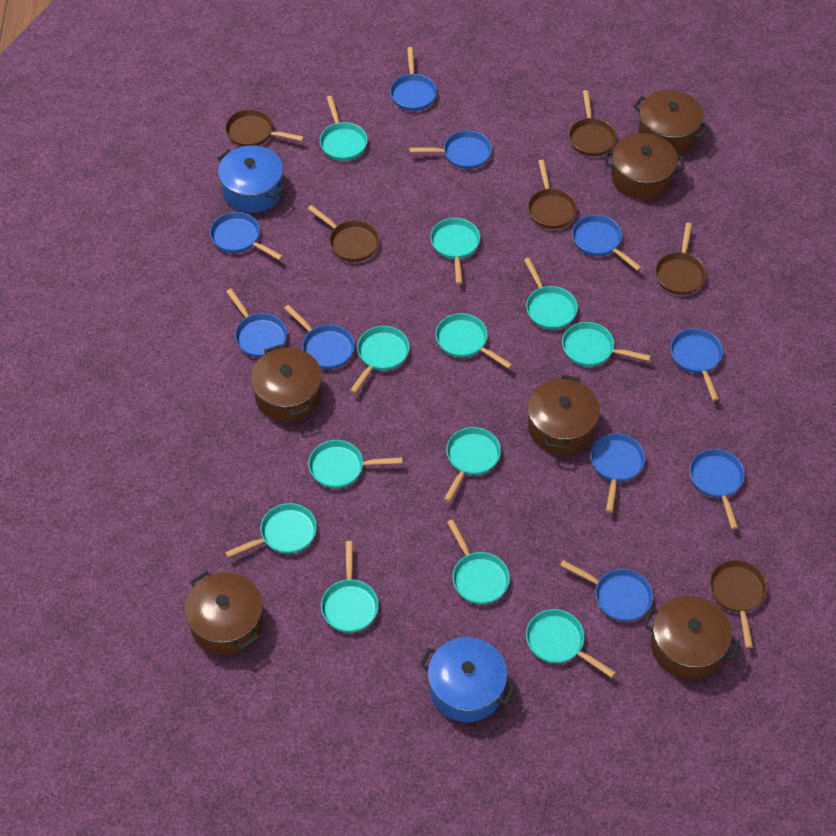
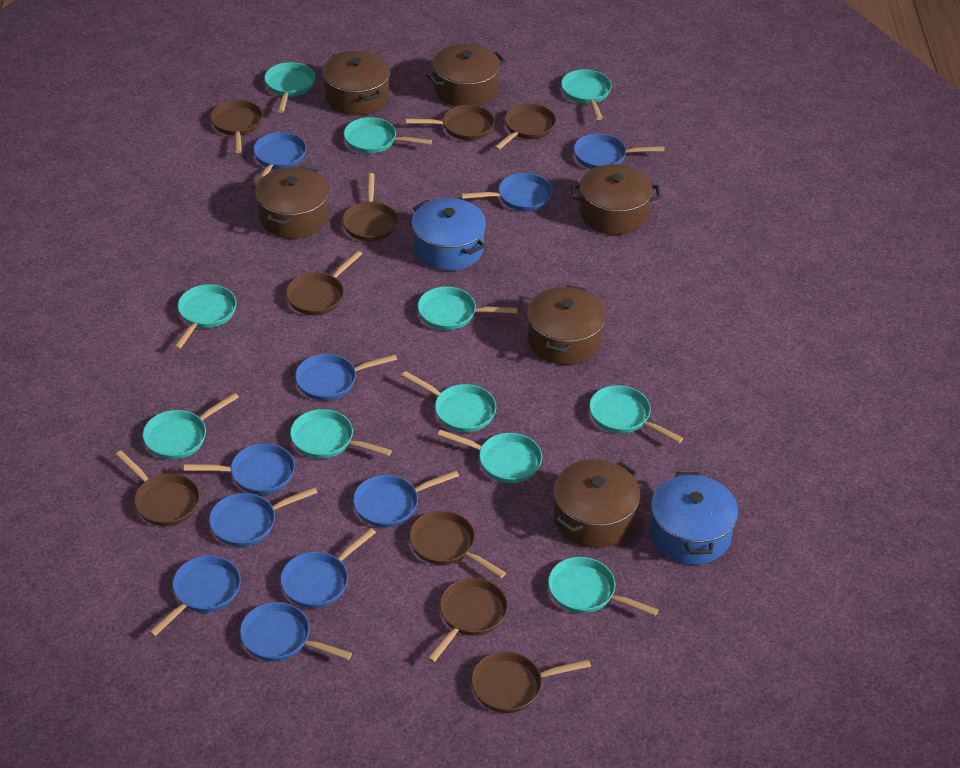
brown pan: 6 -> 9
turquoise pan: 12 -> 11

